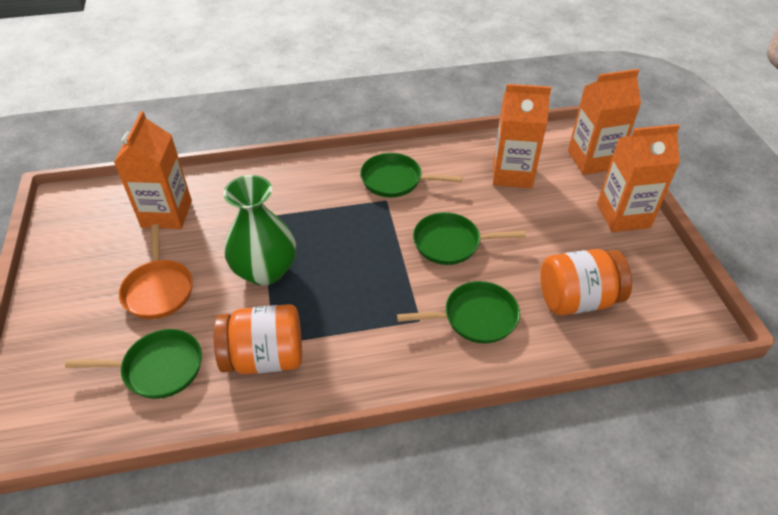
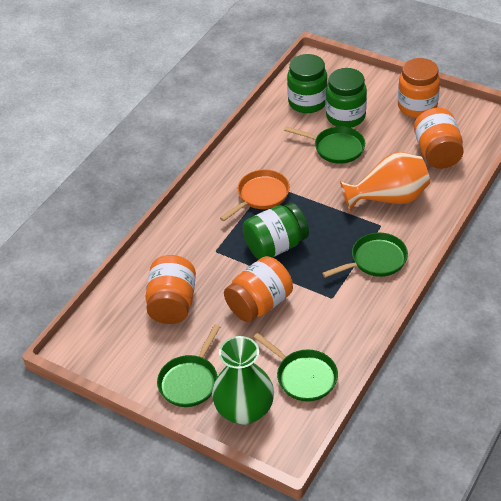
green jar: 0 -> 3
orange carton: 4 -> 0
orange jar: 2 -> 4
orange vase: 0 -> 1

